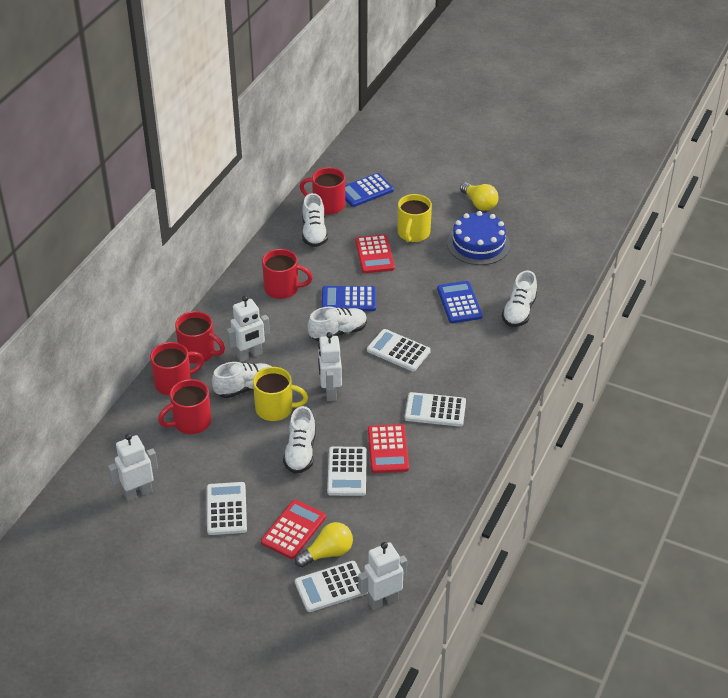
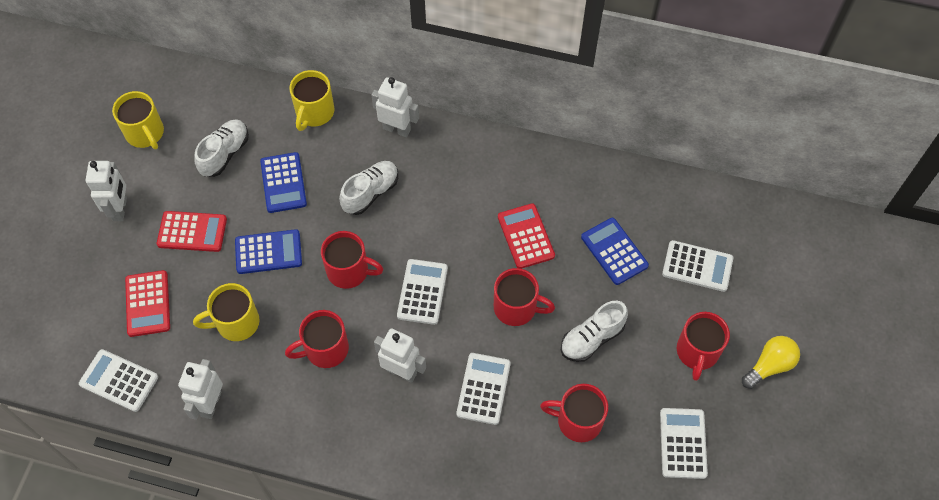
blue cake: 1 -> 0
white shoe: 5 -> 3
yellow light bulb: 2 -> 1
yellow mug: 2 -> 3

